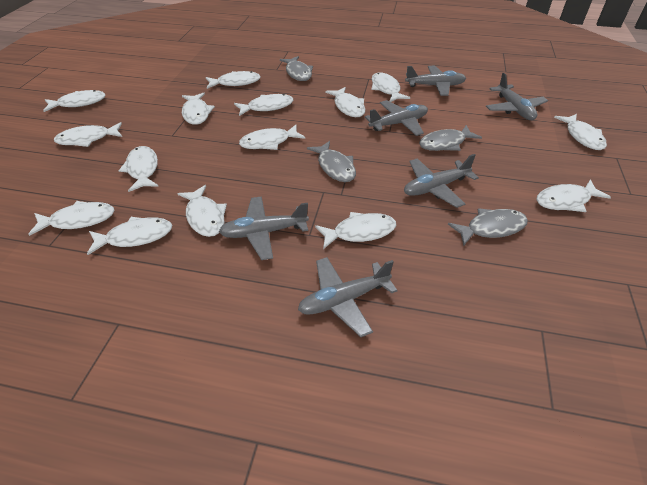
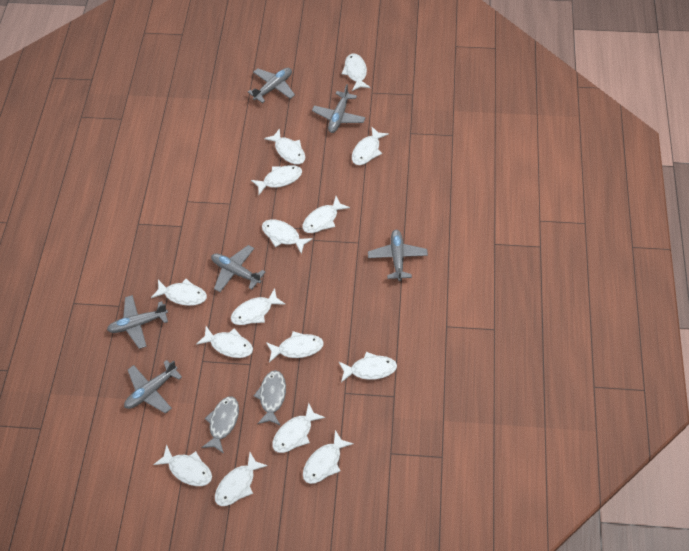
grey fish: 4 -> 2

